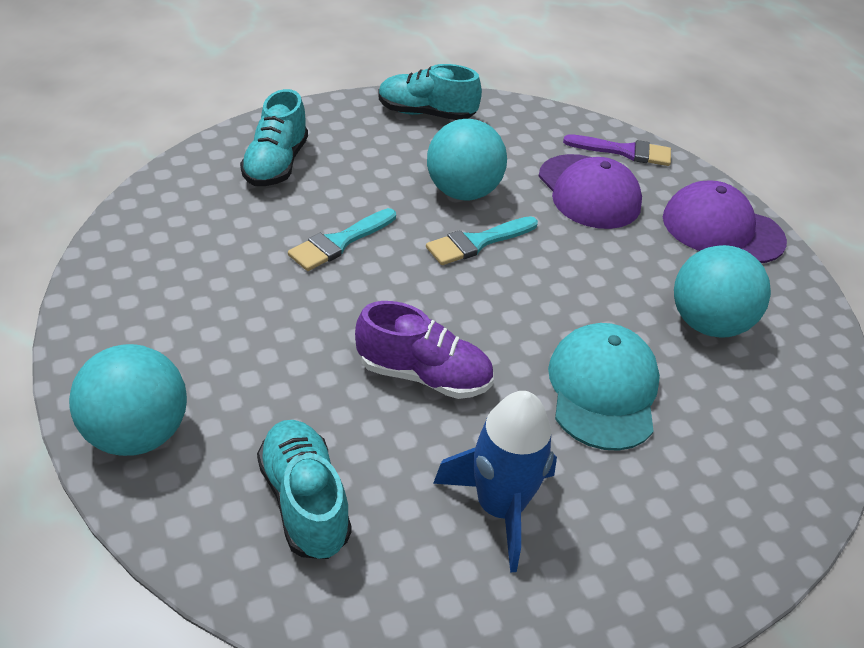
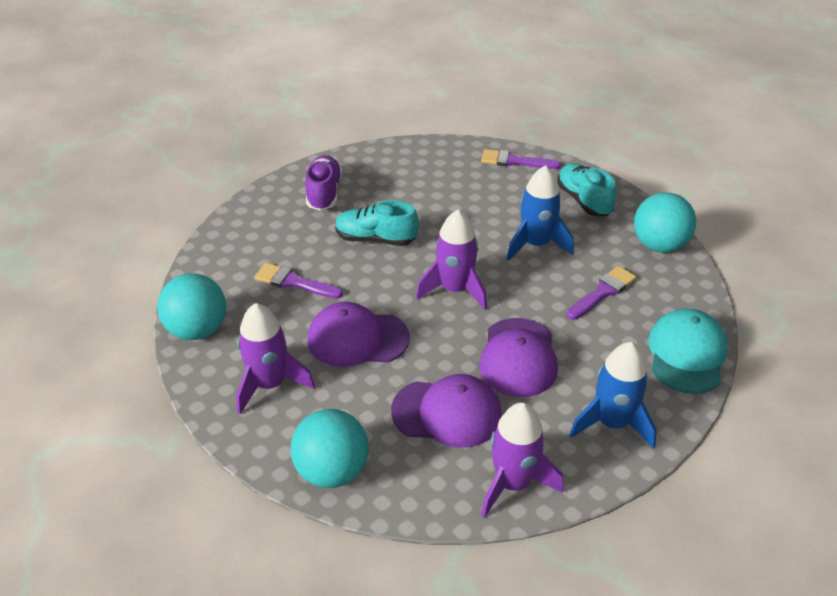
blue rocket: 1 -> 2
purple brush: 1 -> 3
purple cap: 2 -> 3
purple rocket: 0 -> 3
turquoise brush: 2 -> 0
turquoise shoe: 3 -> 2

